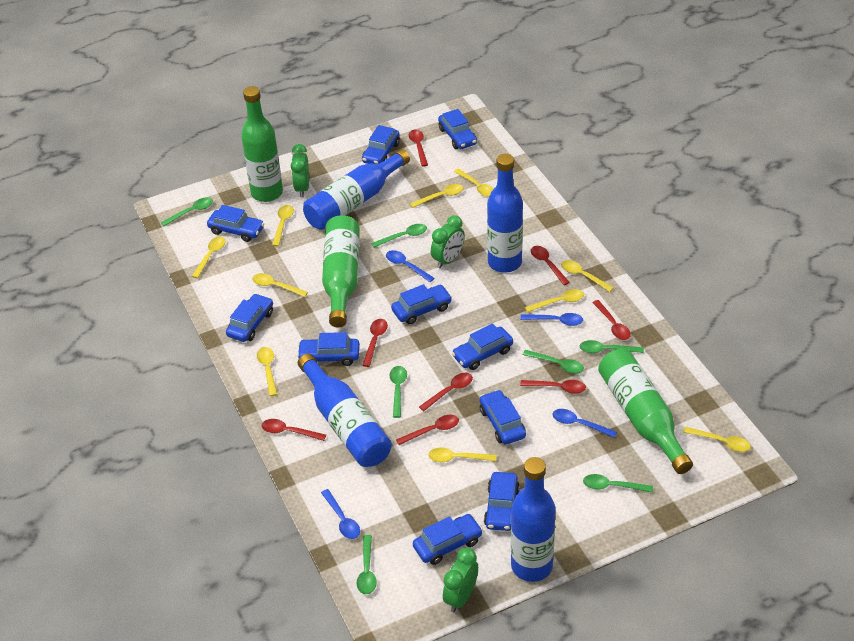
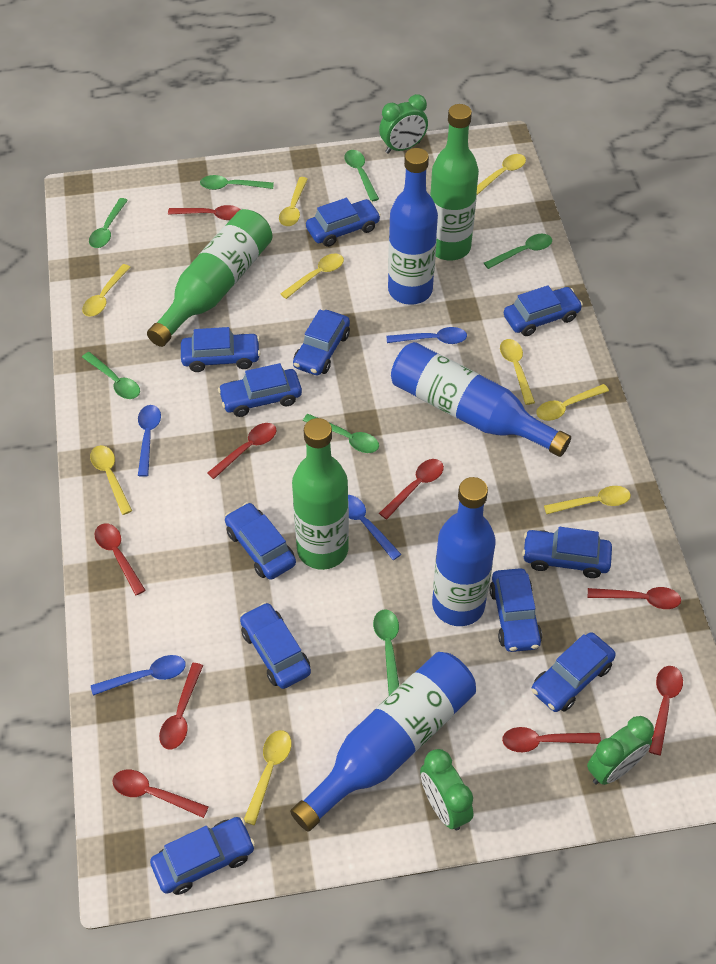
blue car: 10 -> 11
red spoon: 8 -> 9
yellow spoon: 10 -> 9

